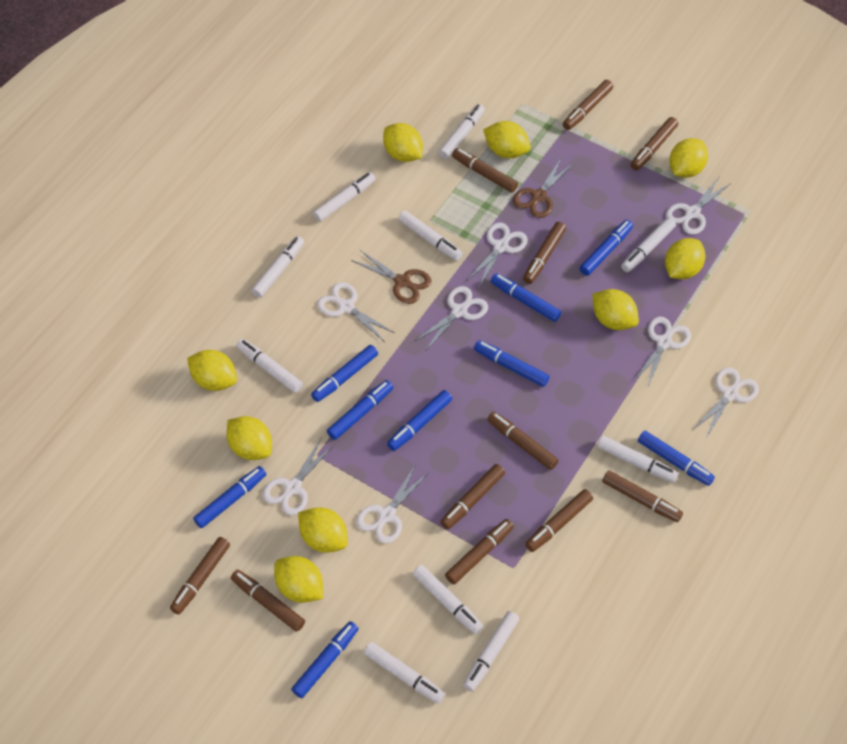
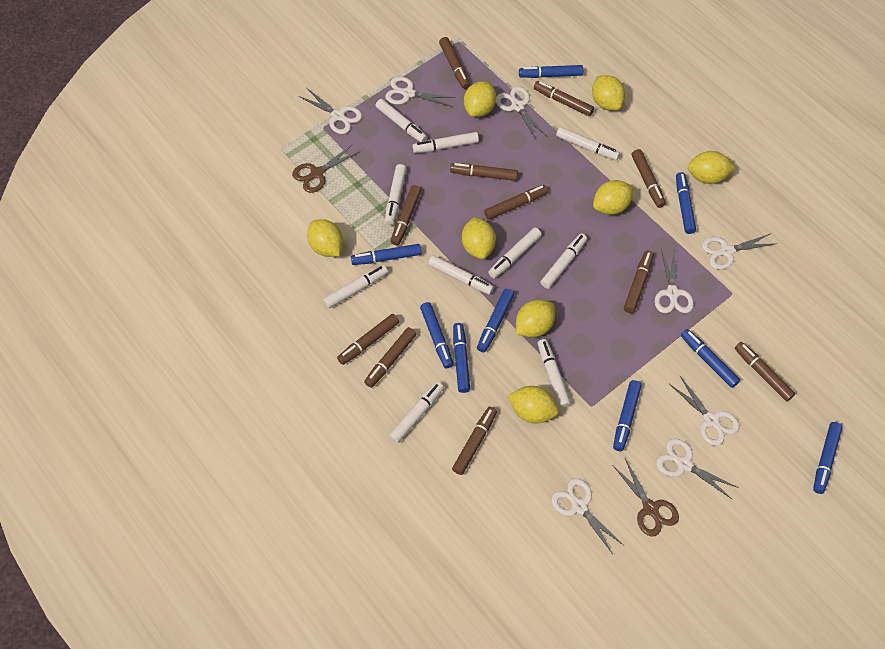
yellow lemon: 9 -> 8

